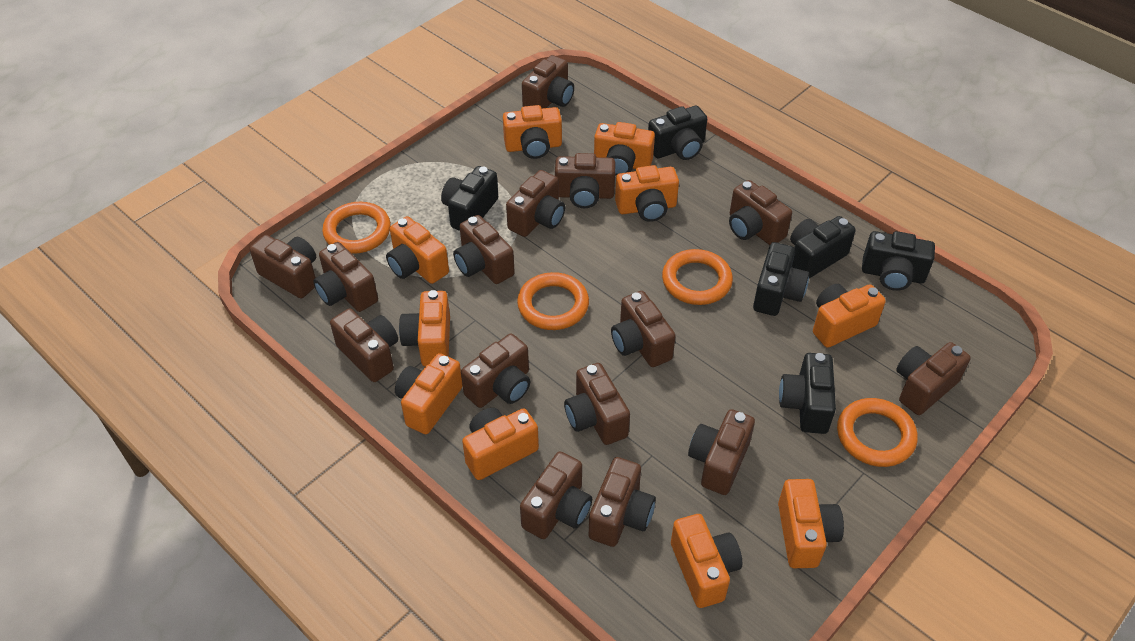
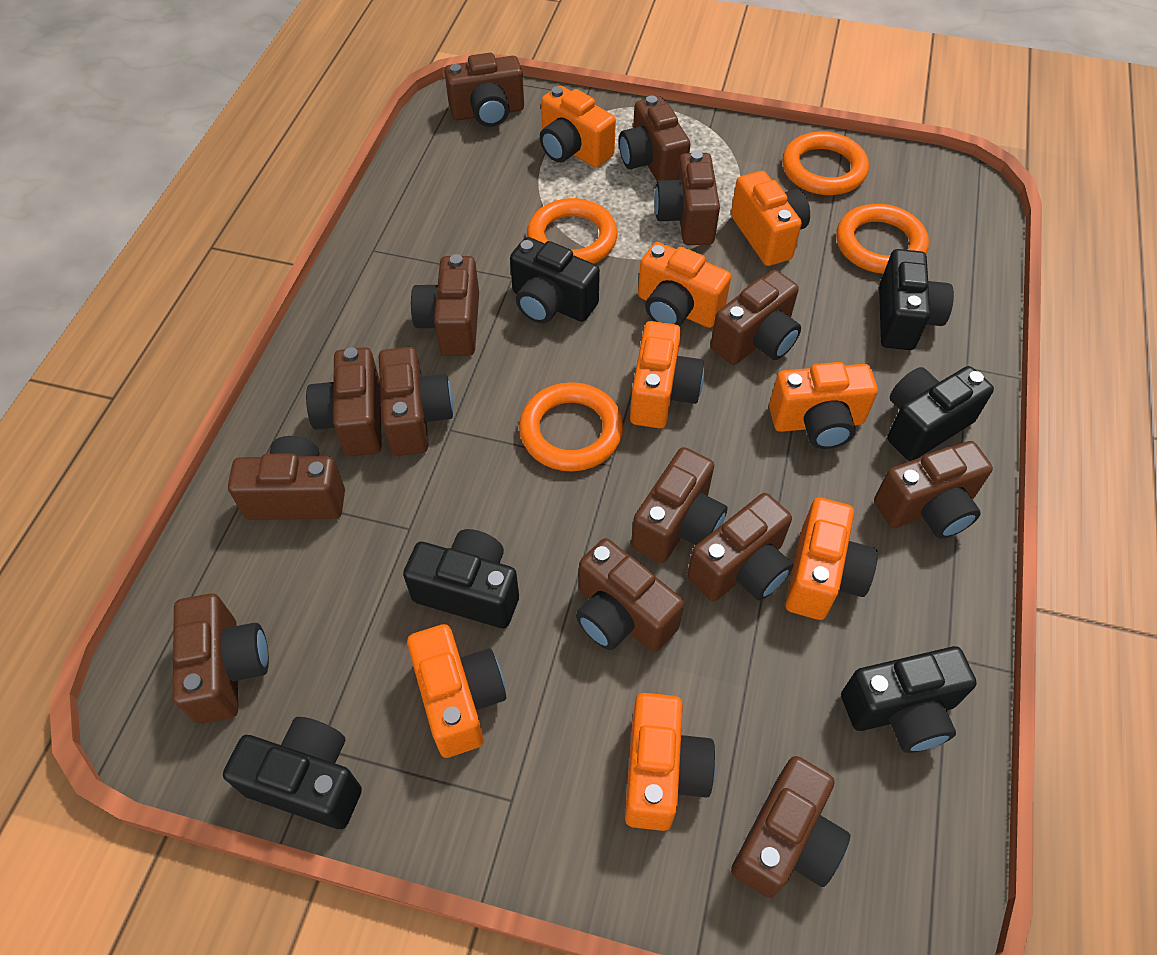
brown camera: 15 -> 14
orange camera: 10 -> 8

